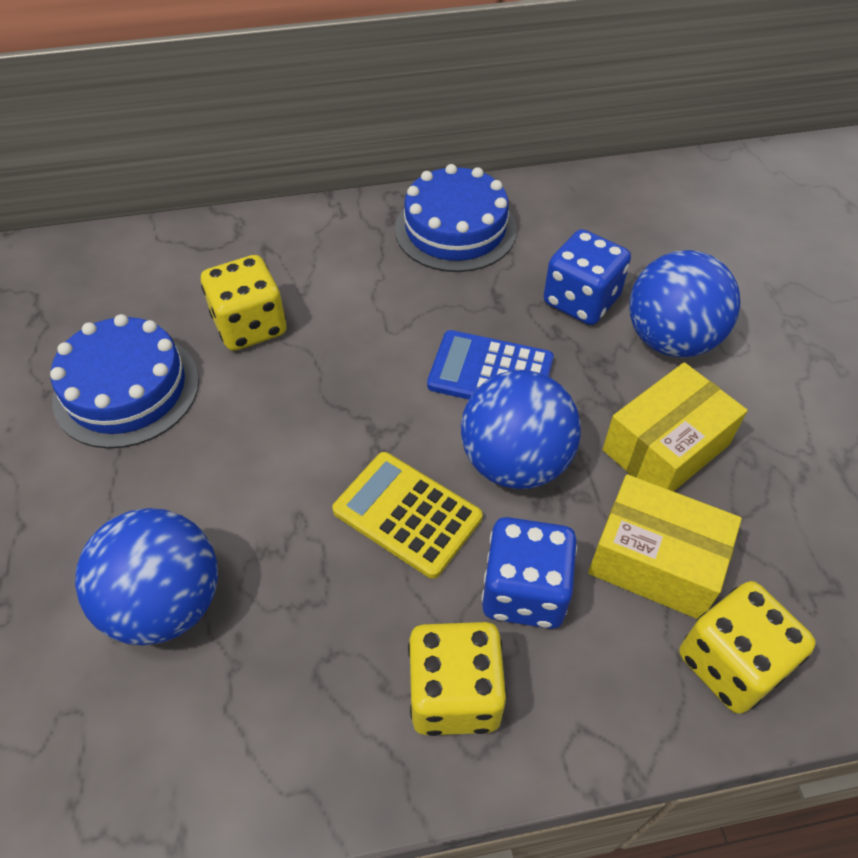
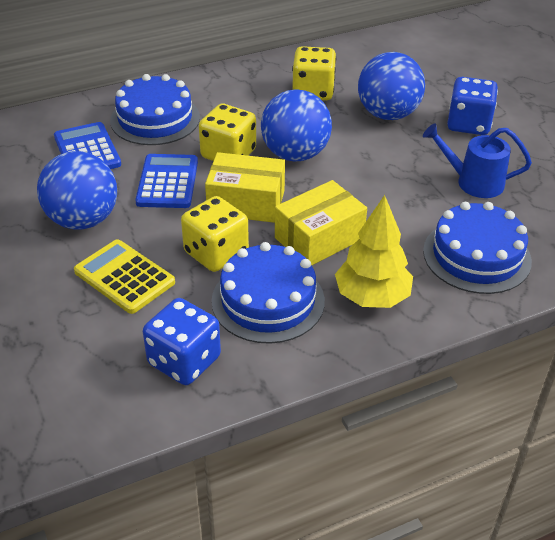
blue cake: 2 -> 3
blue calculator: 1 -> 2
blue watering can: 0 -> 1
yellow tree: 0 -> 1

